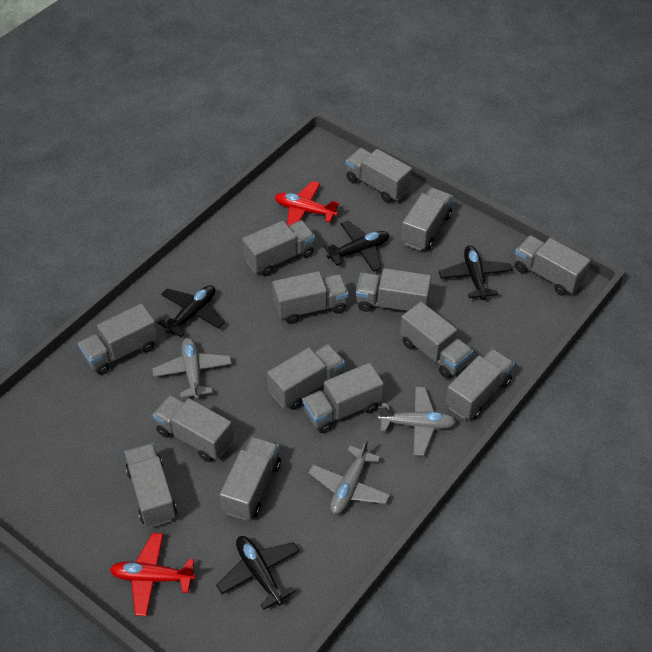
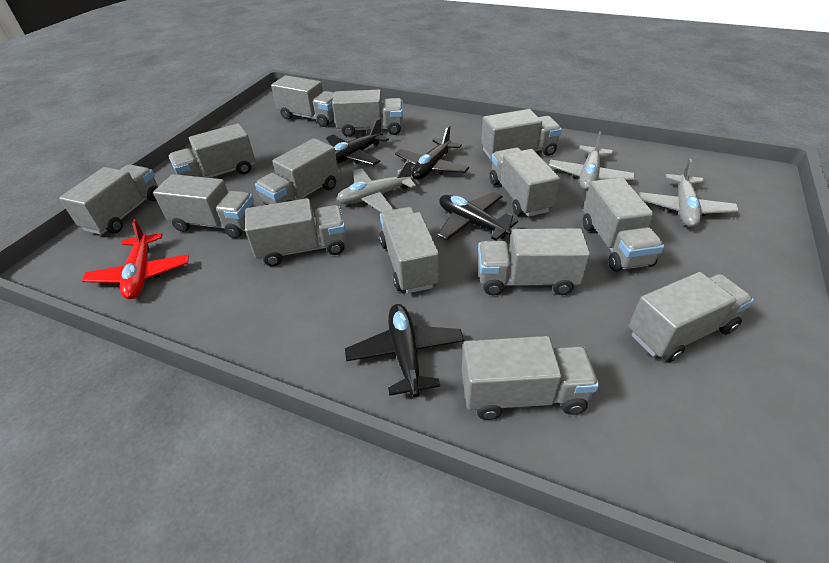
red plane: 2 -> 1

